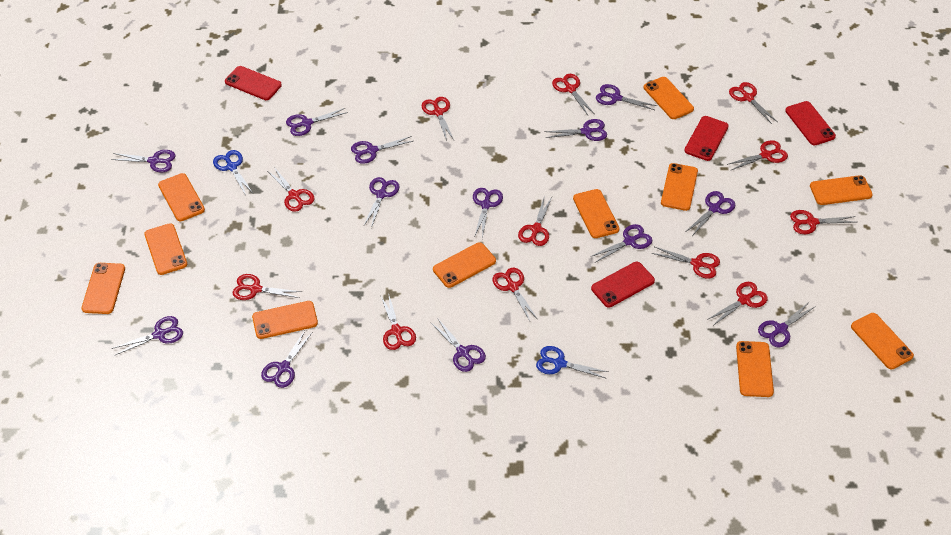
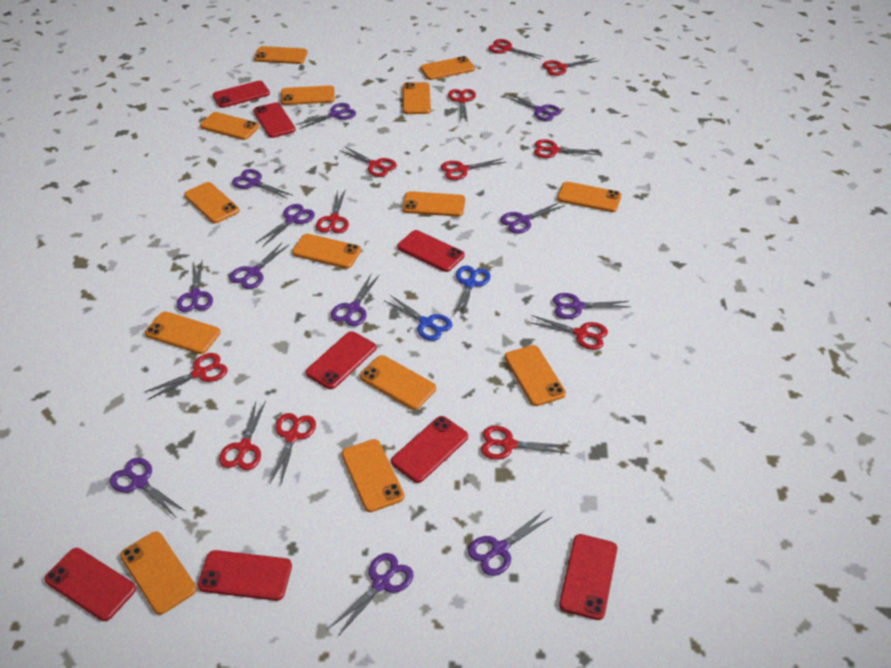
orange phone: 11 -> 14
purple scissors: 13 -> 12
red phone: 4 -> 8

